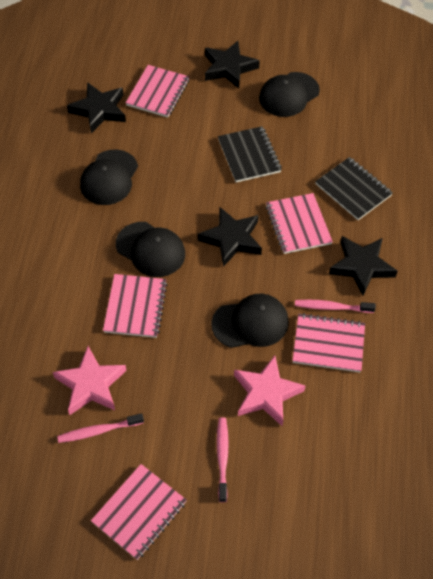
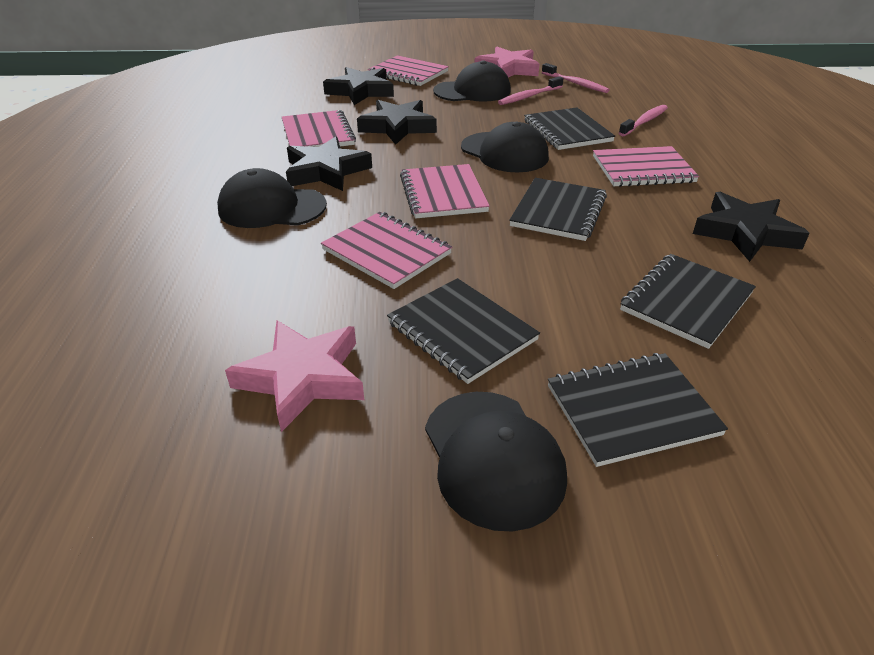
black notebook: 2 -> 5

